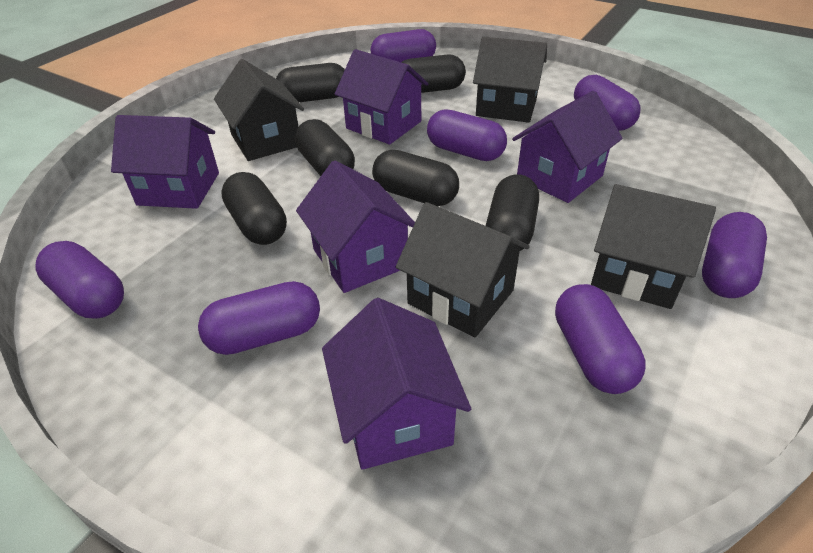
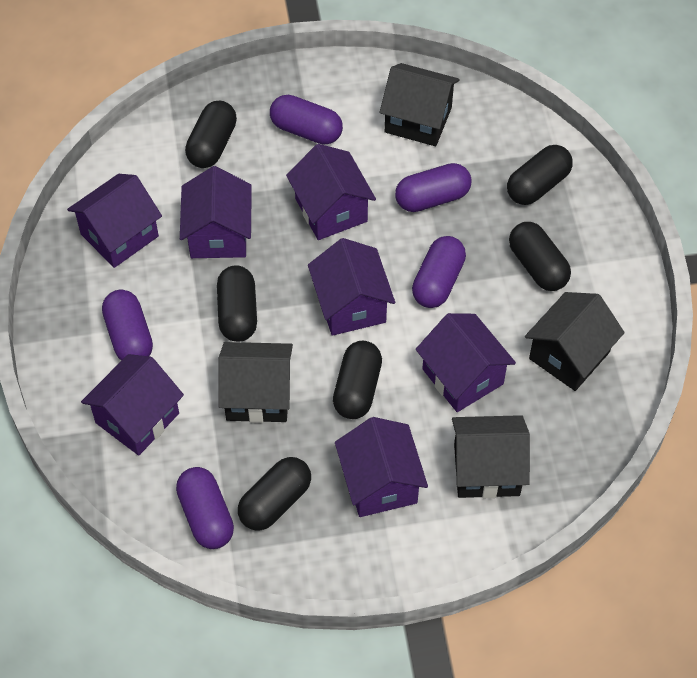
purple capsule: 7 -> 5
purple house: 5 -> 7

